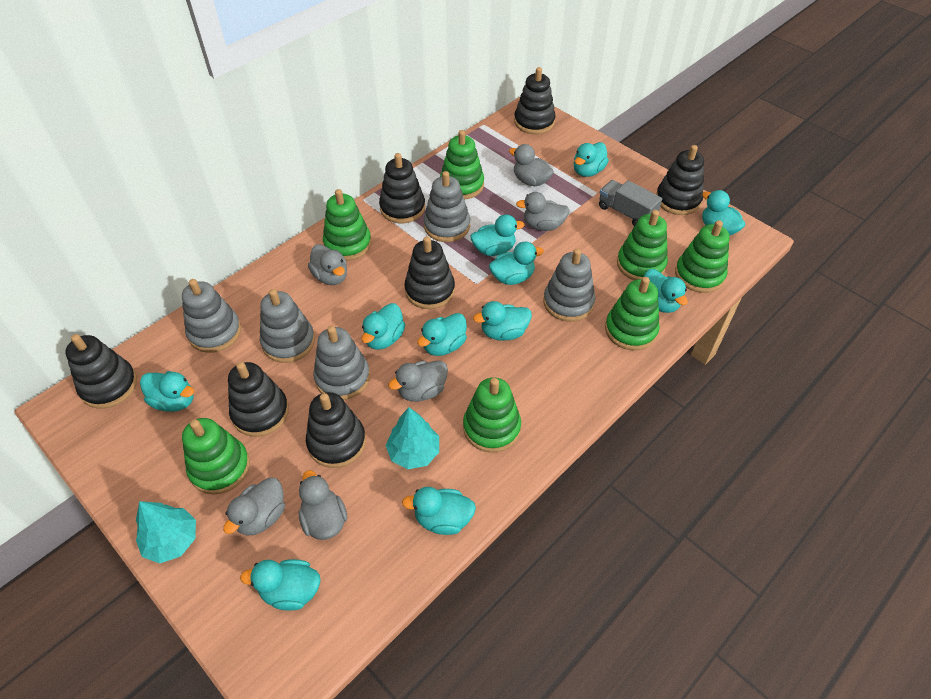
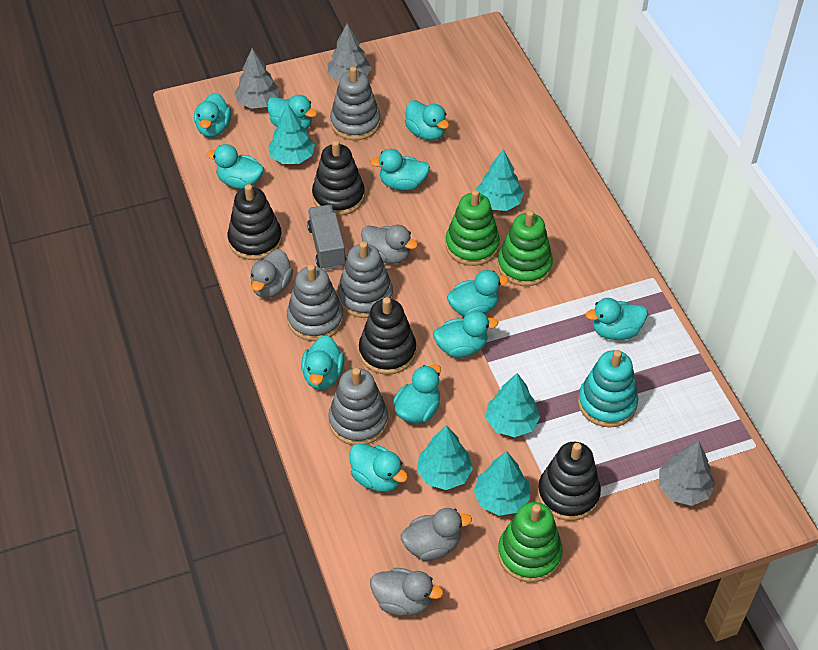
black stacking toy: 7 -> 4
green stacking toy: 7 -> 3
grey duck: 6 -> 4
grey stacking toy: 5 -> 4
grey tree: 0 -> 3
turquoise stacking toy: 0 -> 1
turquoise tree: 2 -> 5

